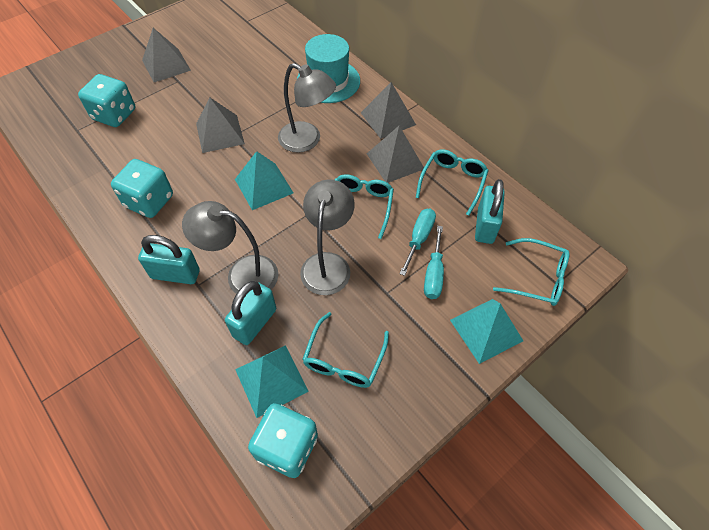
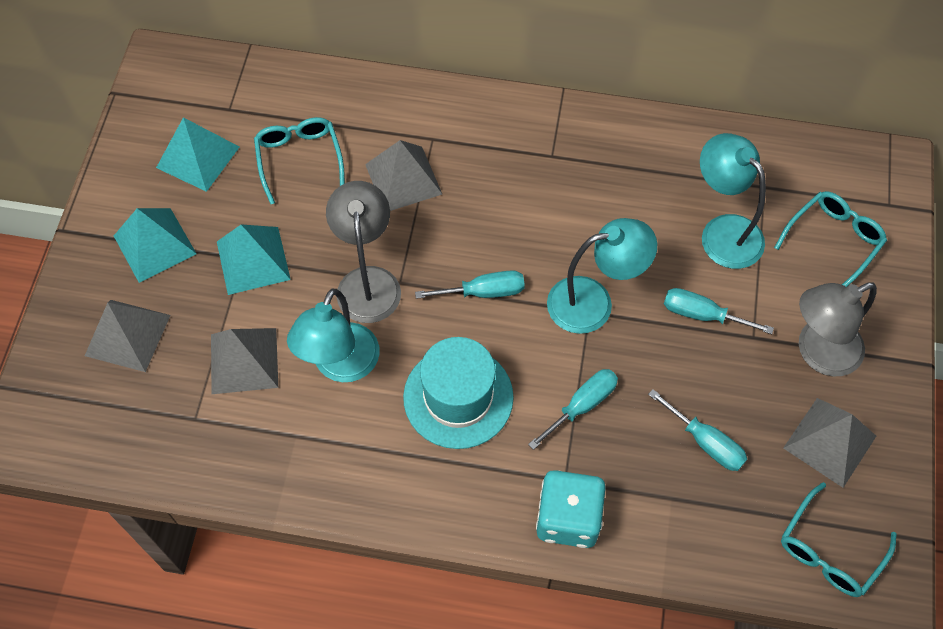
grey lamp: 3 -> 2
turquoise dice: 3 -> 1
turquoise glasses: 4 -> 3
turquoise lamp: 0 -> 3
turquoise padlock: 3 -> 0
turquoise screwdriver: 2 -> 4

